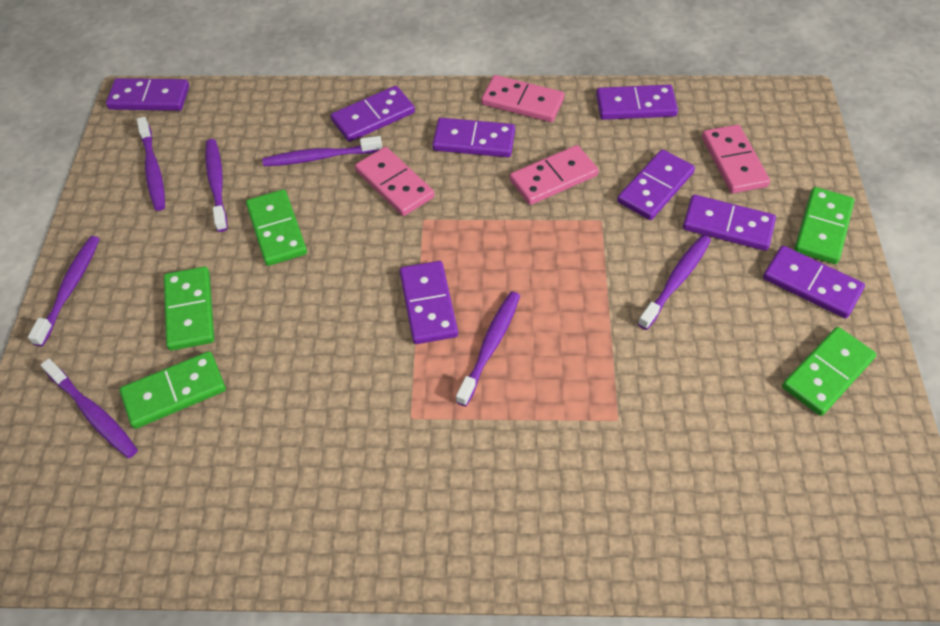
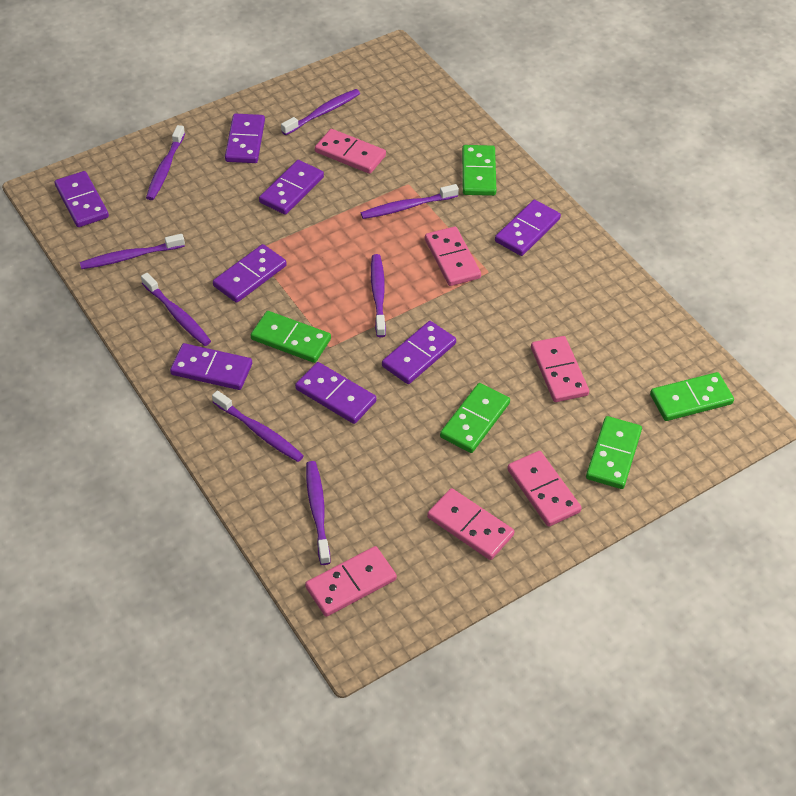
pink domino: 4 -> 6
purple toothbrush: 7 -> 8

